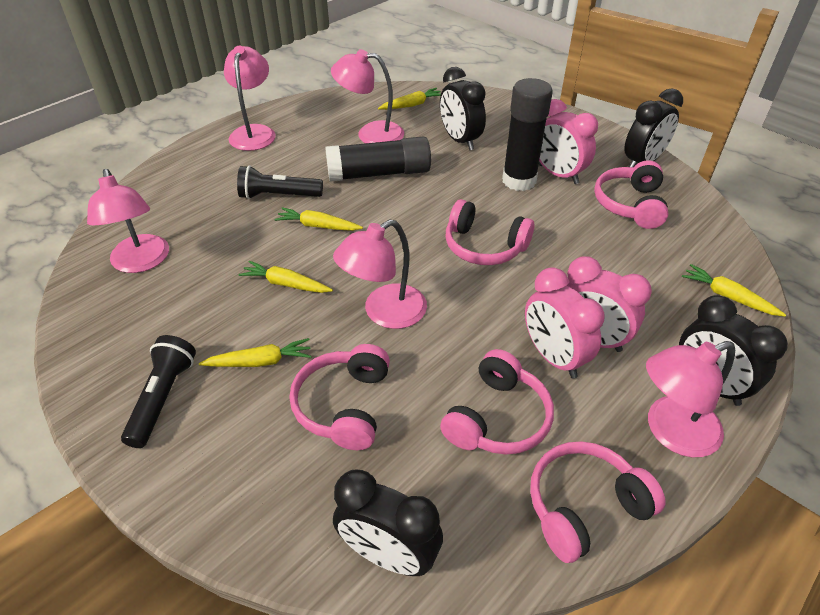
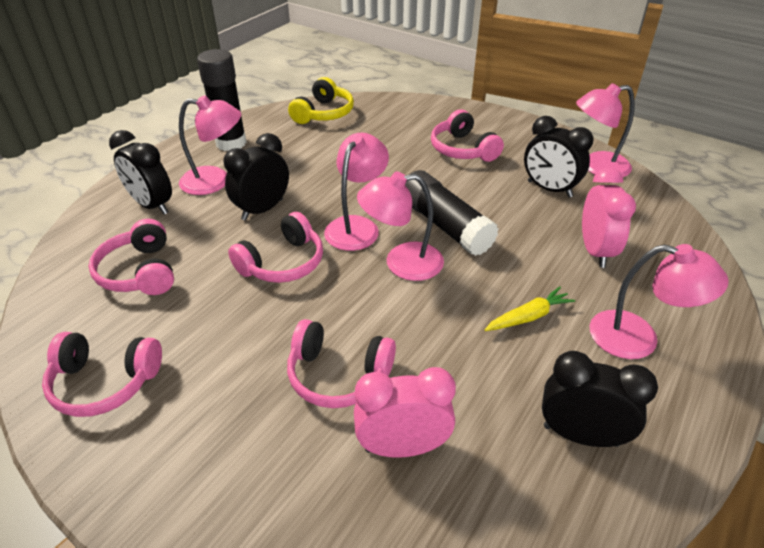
black flashlight: 2 -> 0
pink clock: 3 -> 2
yellow carrot: 5 -> 1
yellow headphones: 0 -> 1

